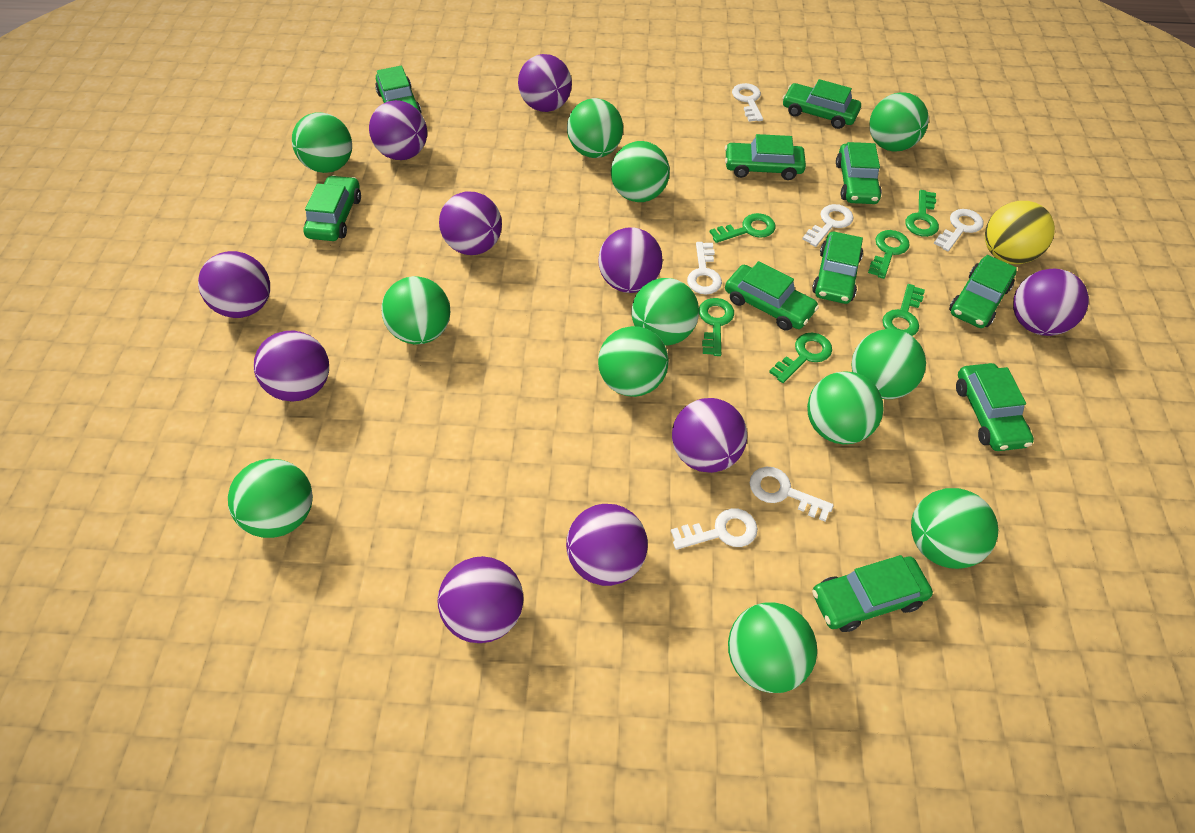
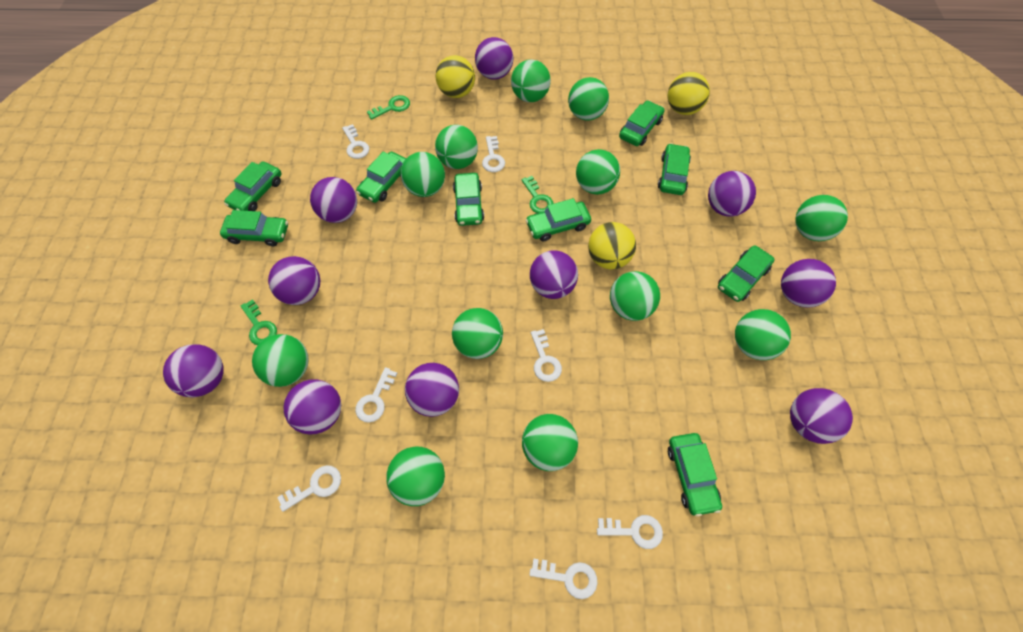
green car: 10 -> 9
green key: 6 -> 3
white key: 6 -> 7
yellow ball: 1 -> 3

